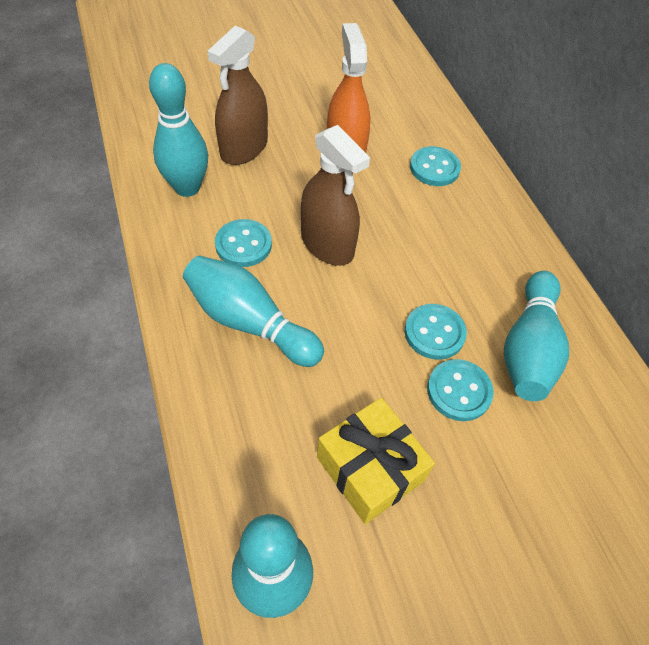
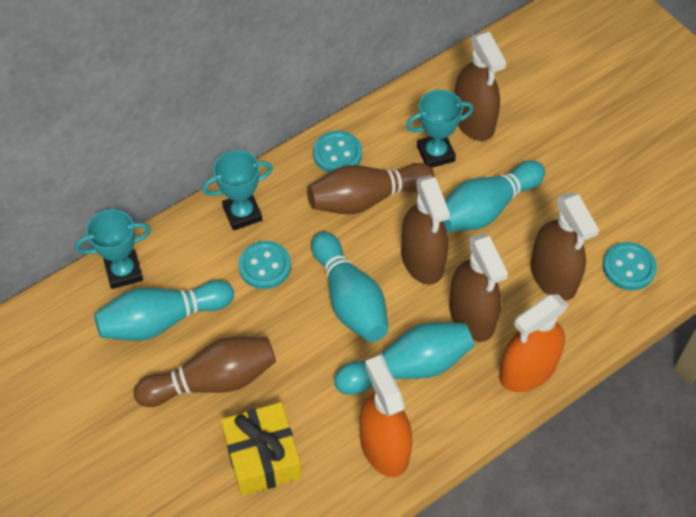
brown bowling pin: 0 -> 2
brown spray bottle: 2 -> 4
orange spray bottle: 1 -> 2
turquoise button: 4 -> 3
turquoise trophy: 0 -> 3

